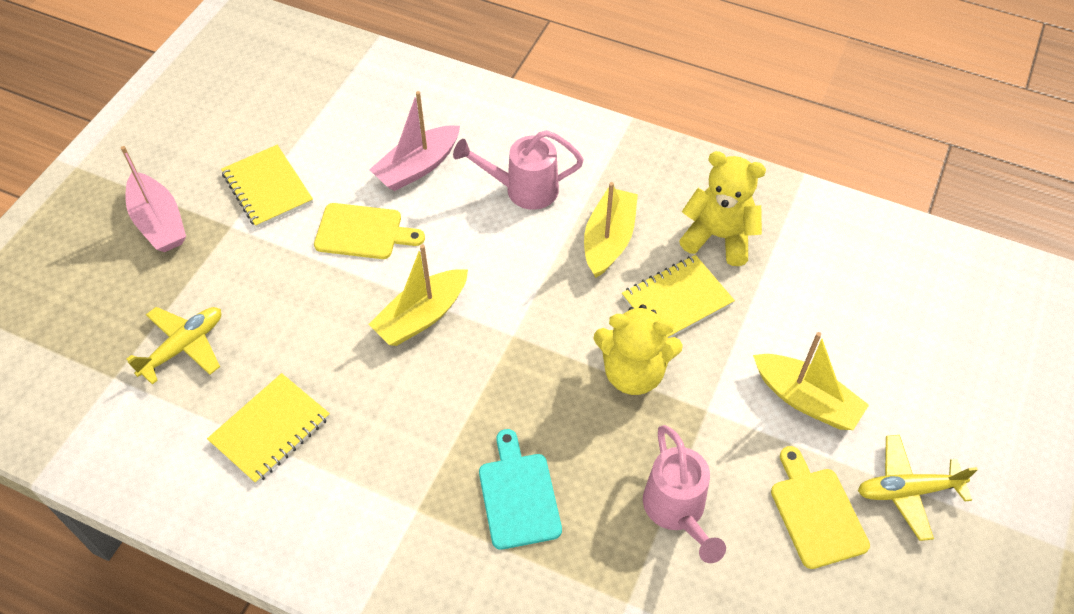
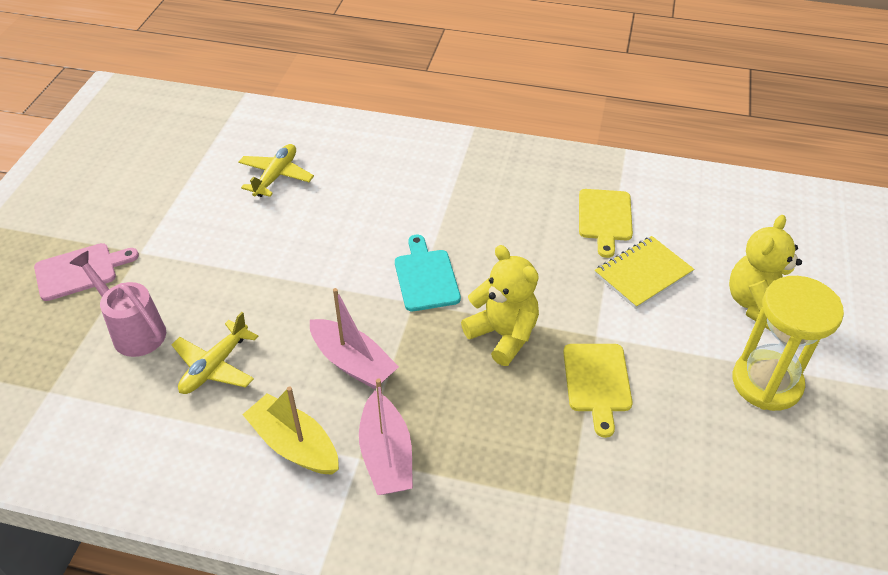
pink cutting board: 0 -> 1
pink watering can: 2 -> 1
yellow boat: 3 -> 1
yellow hourglass: 0 -> 1
yellow notebook: 3 -> 1

